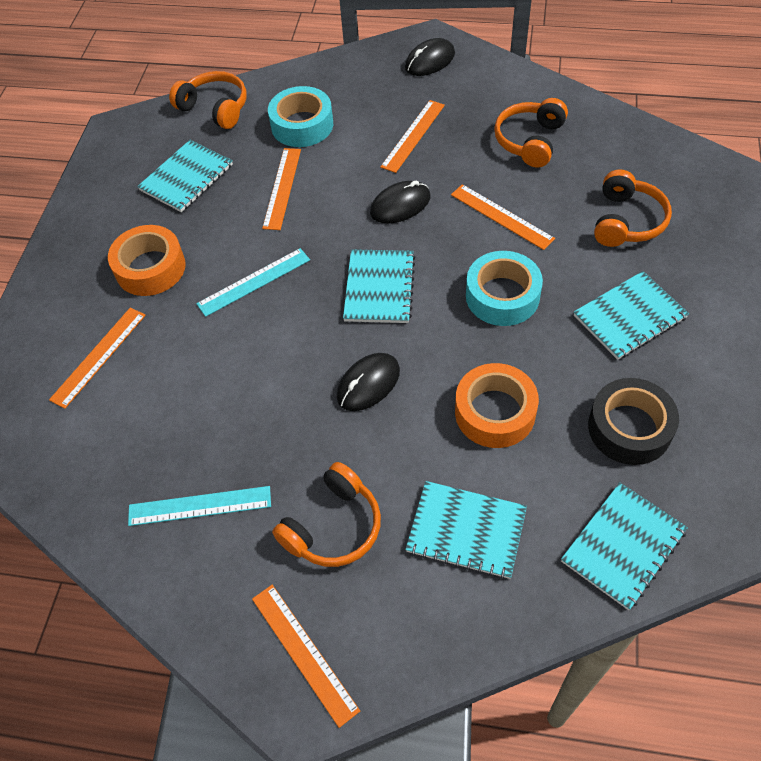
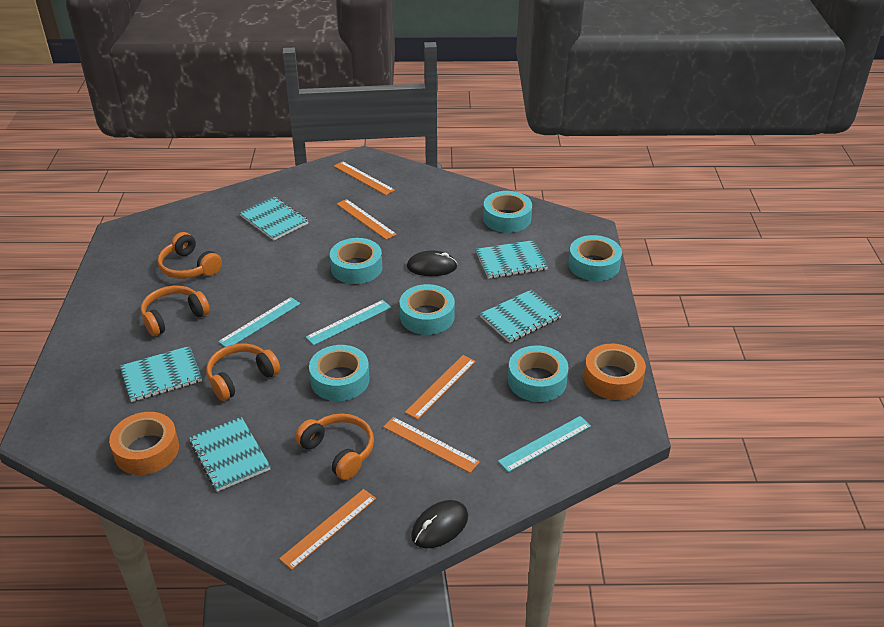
black mouse: 3 -> 2
black tape: 1 -> 0
turquoise ruler: 2 -> 3
turquoise tape: 2 -> 6

